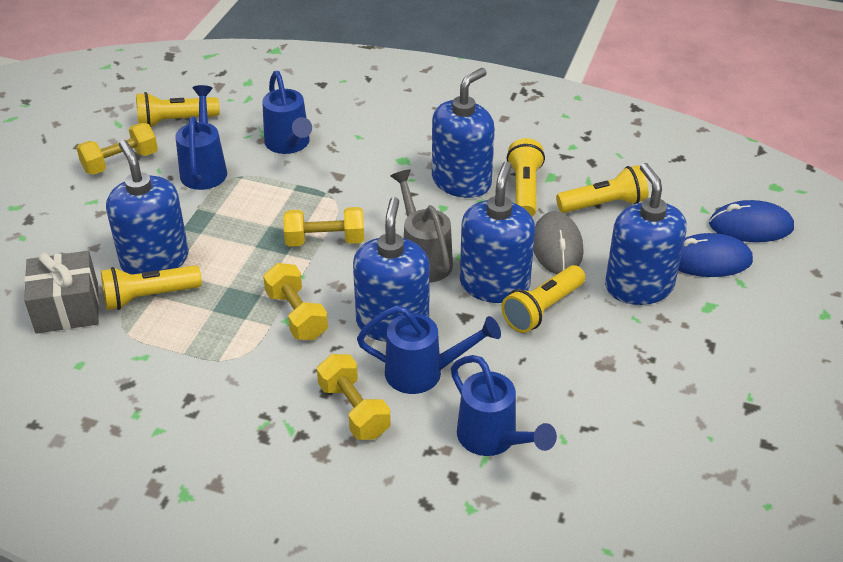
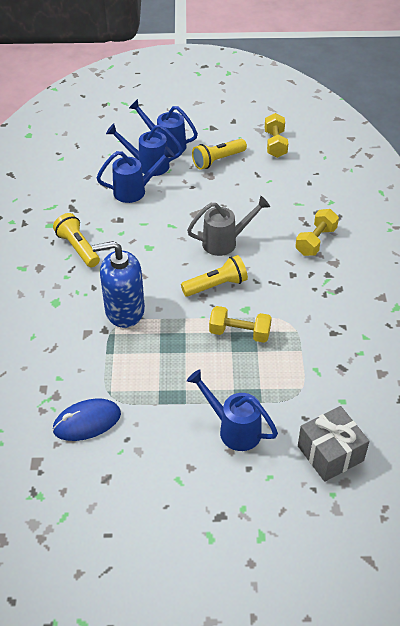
blue mouse: 2 -> 1
blue soap dispenser: 5 -> 1
grey mouse: 1 -> 0
yellow dumbbell: 4 -> 3
yellow flashlight: 5 -> 3

